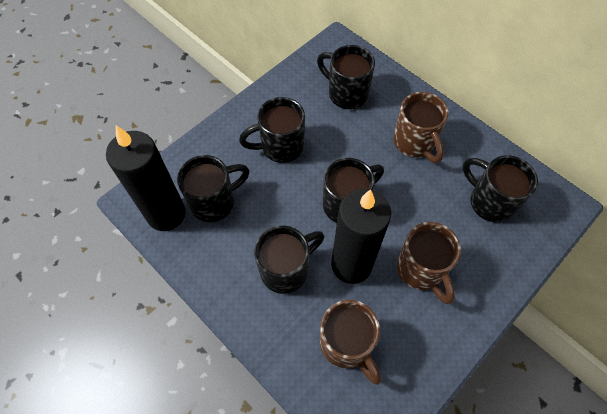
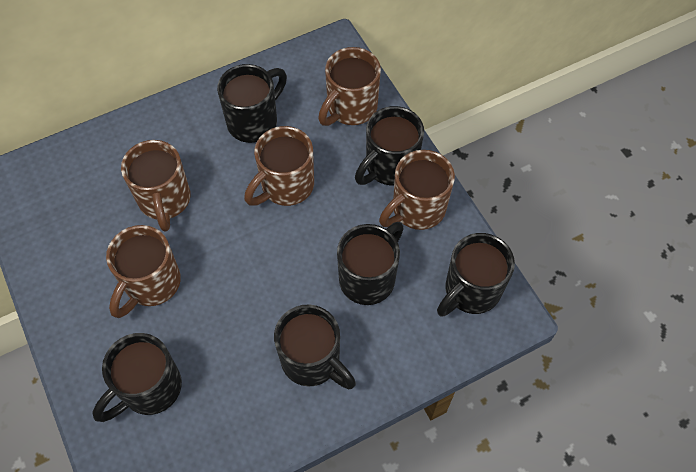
black candle: 2 -> 0
brown mug: 3 -> 5

